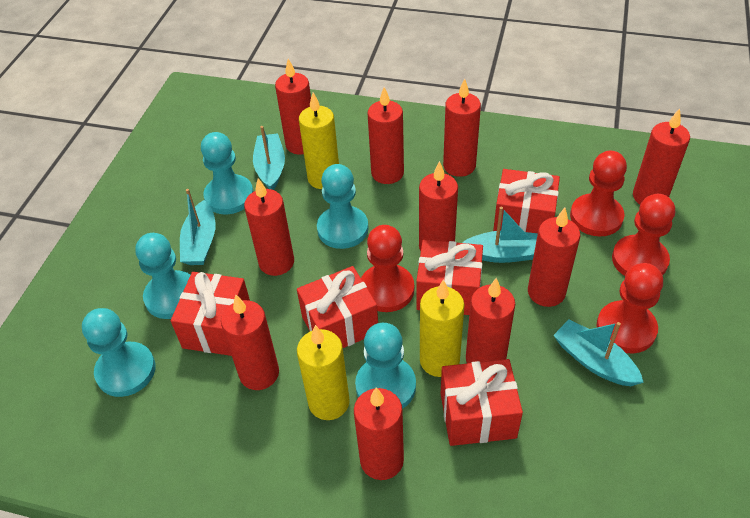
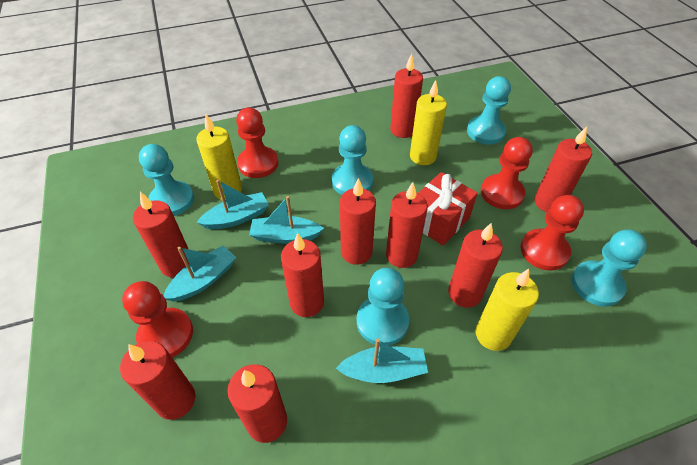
red candle: 10 -> 9
red gift: 5 -> 1

